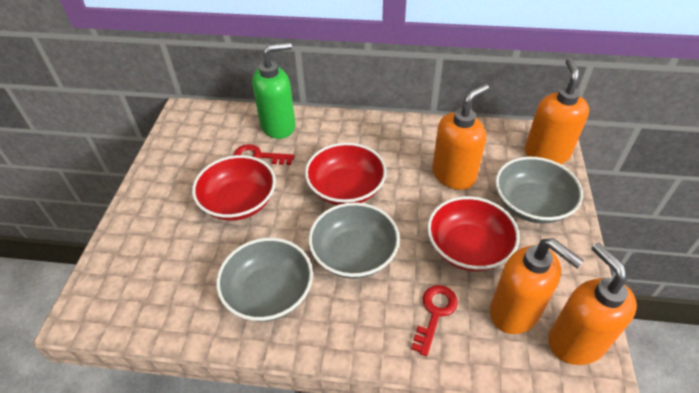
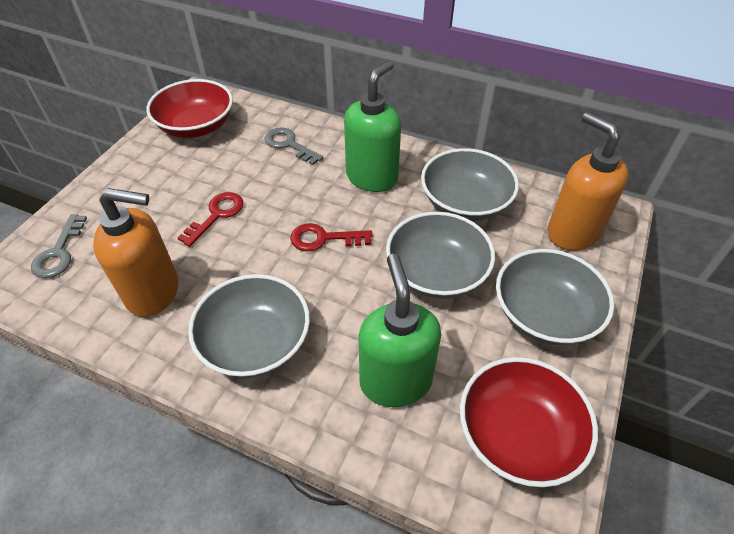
green soap dispenser: 1 -> 2
grey bowl: 3 -> 4
grey key: 0 -> 2
orange soap dispenser: 4 -> 2
red bowl: 3 -> 2

